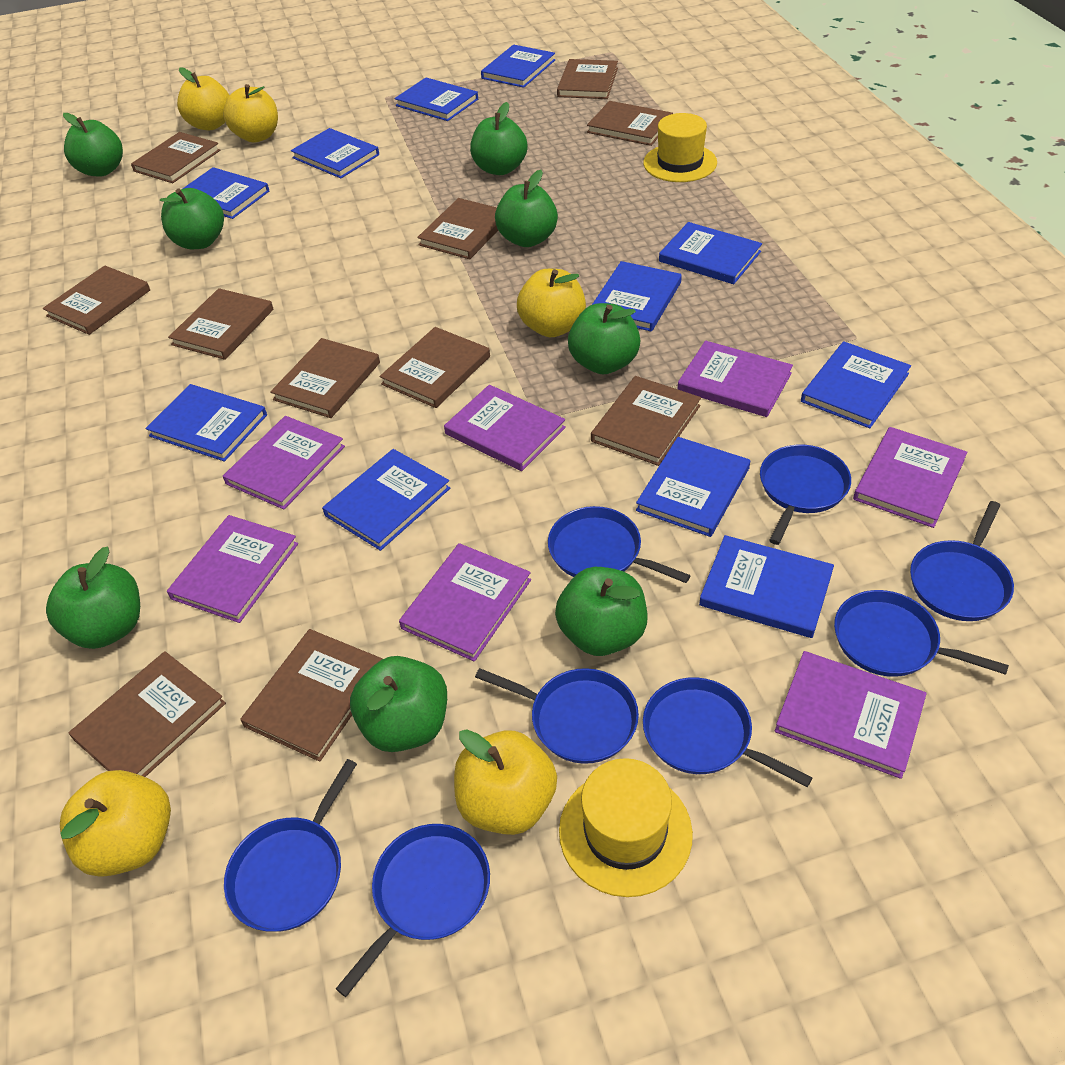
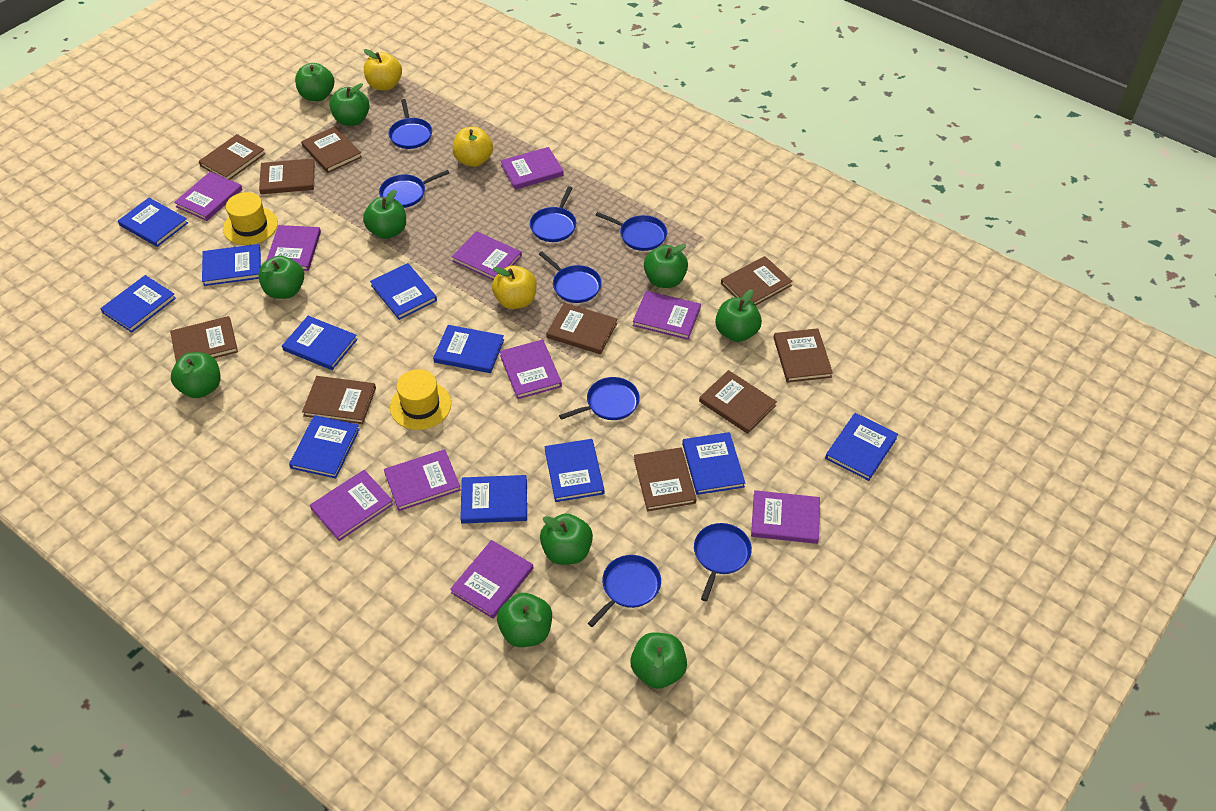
brown book: 11 -> 10
green apple: 8 -> 10
purple book: 7 -> 10
yellow apple: 5 -> 3

